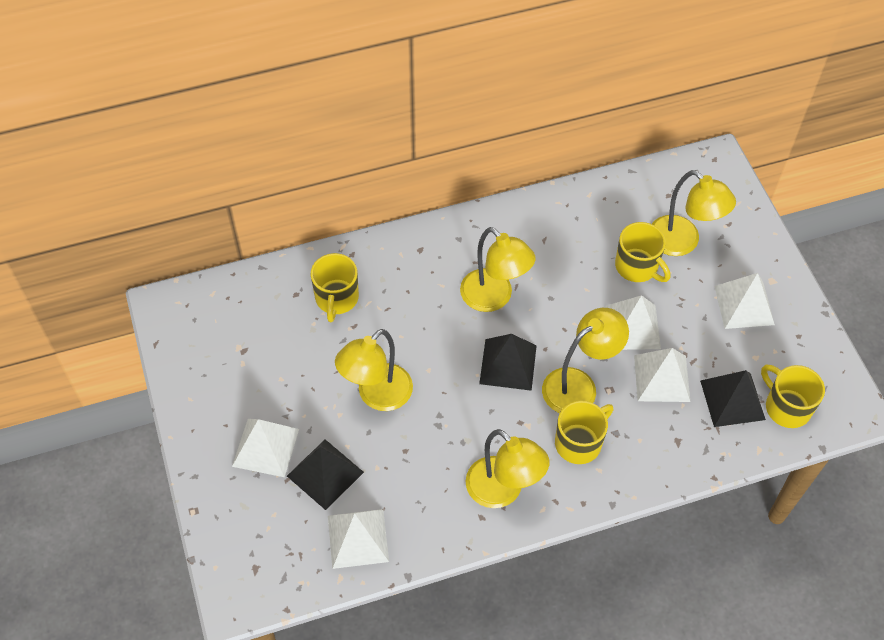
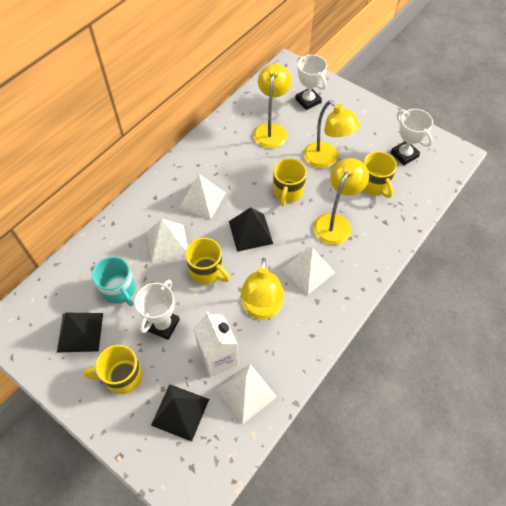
turquoise mug: 0 -> 1
white carton: 0 -> 1
white pyramid: 5 -> 4
white trophy: 0 -> 3
yellow lamp: 5 -> 4

